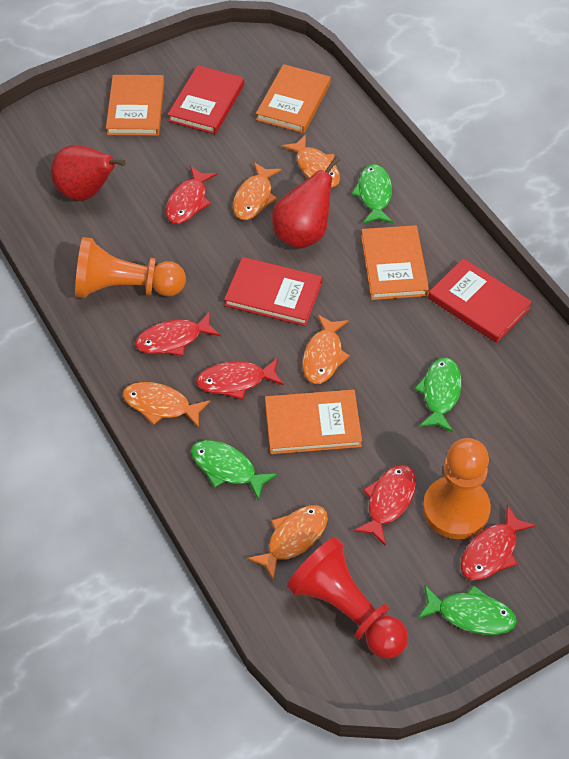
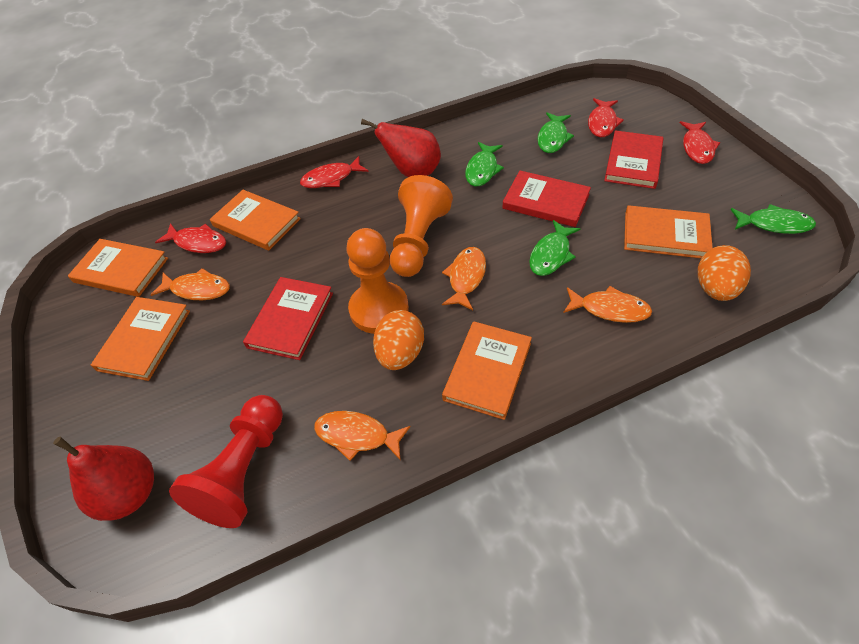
orange book: 4 -> 5
orange egg: 0 -> 2
orange fish: 5 -> 4
red fish: 5 -> 4

